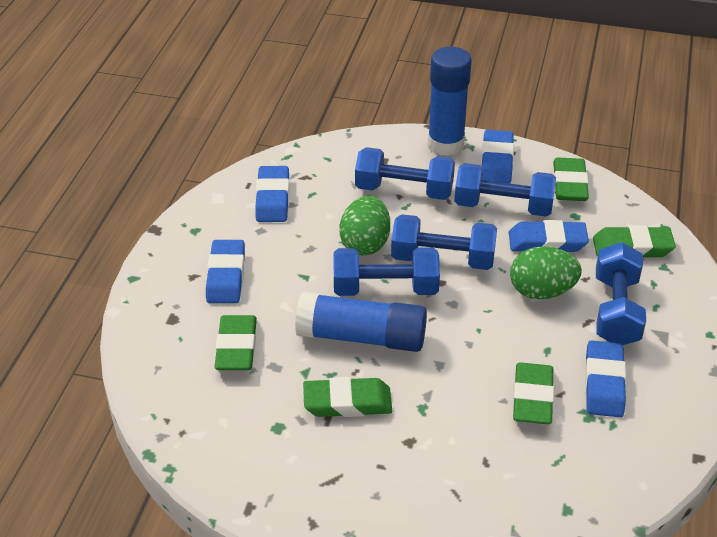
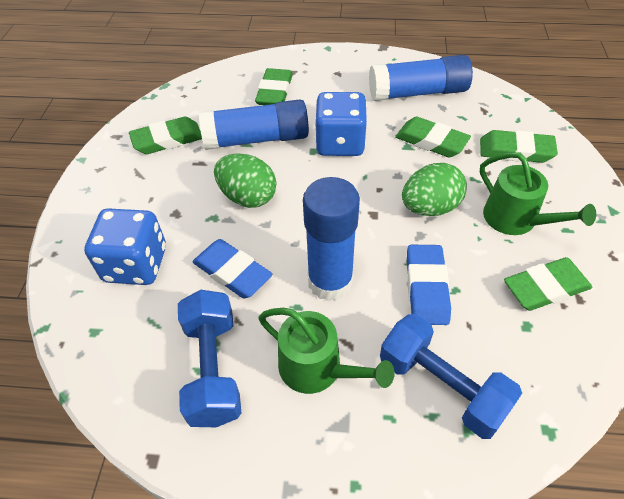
blue dice: 0 -> 2
blue dumbbell: 5 -> 2
blue eraser: 5 -> 2
blue glue stick: 2 -> 3
green watering can: 0 -> 2

